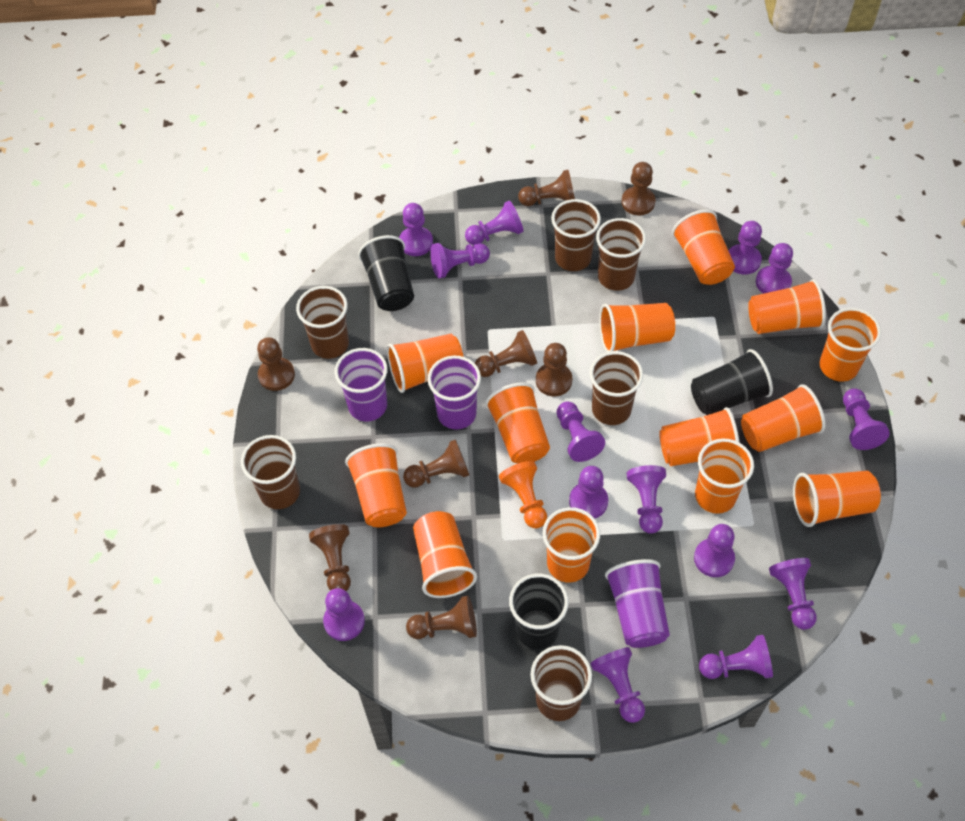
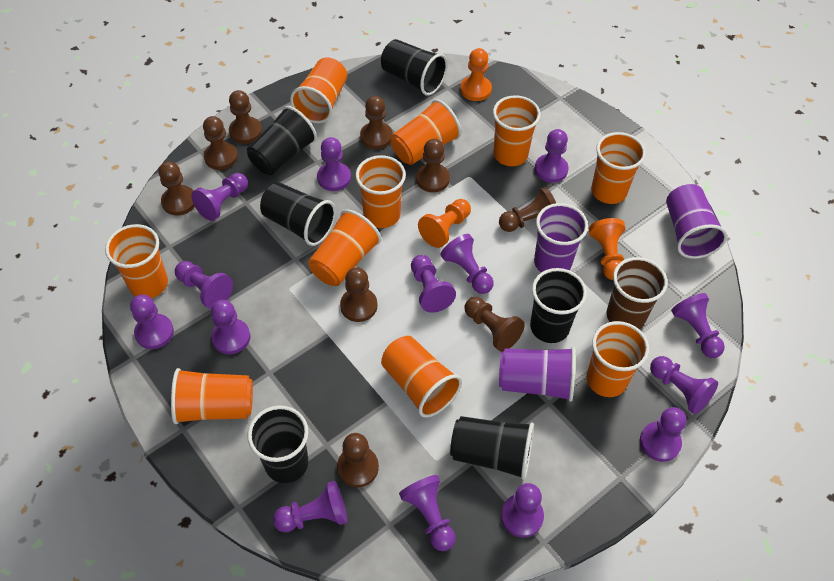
black cup: 3 -> 6
brown cup: 6 -> 1
brown pawn: 8 -> 9
orange cup: 13 -> 10
orange pawn: 1 -> 3

